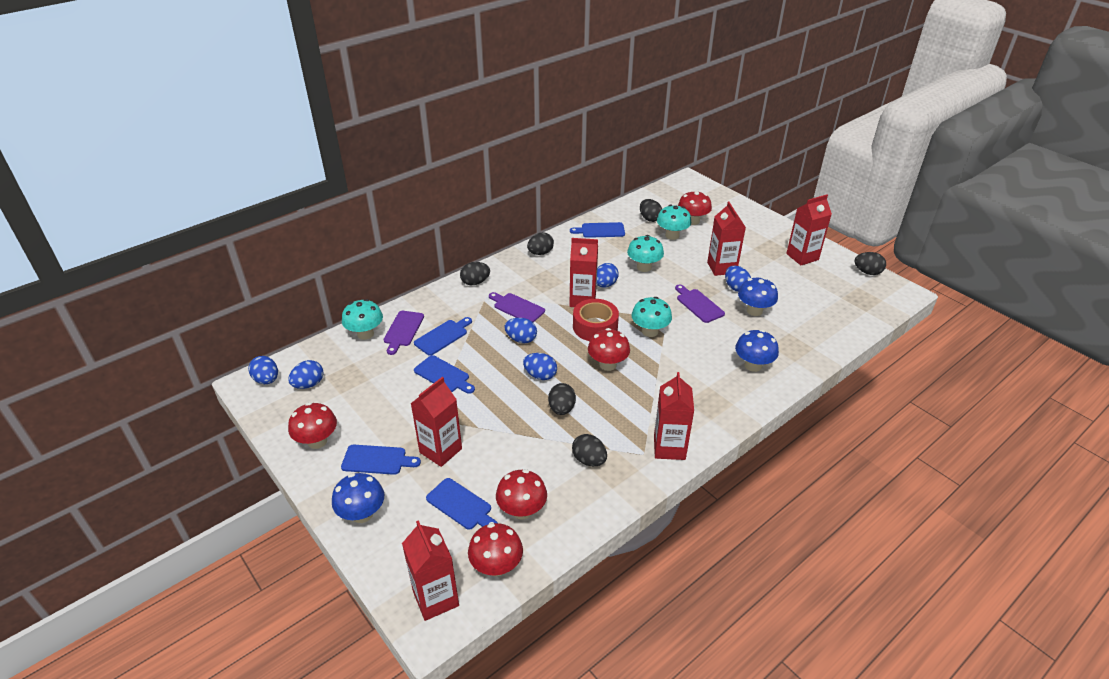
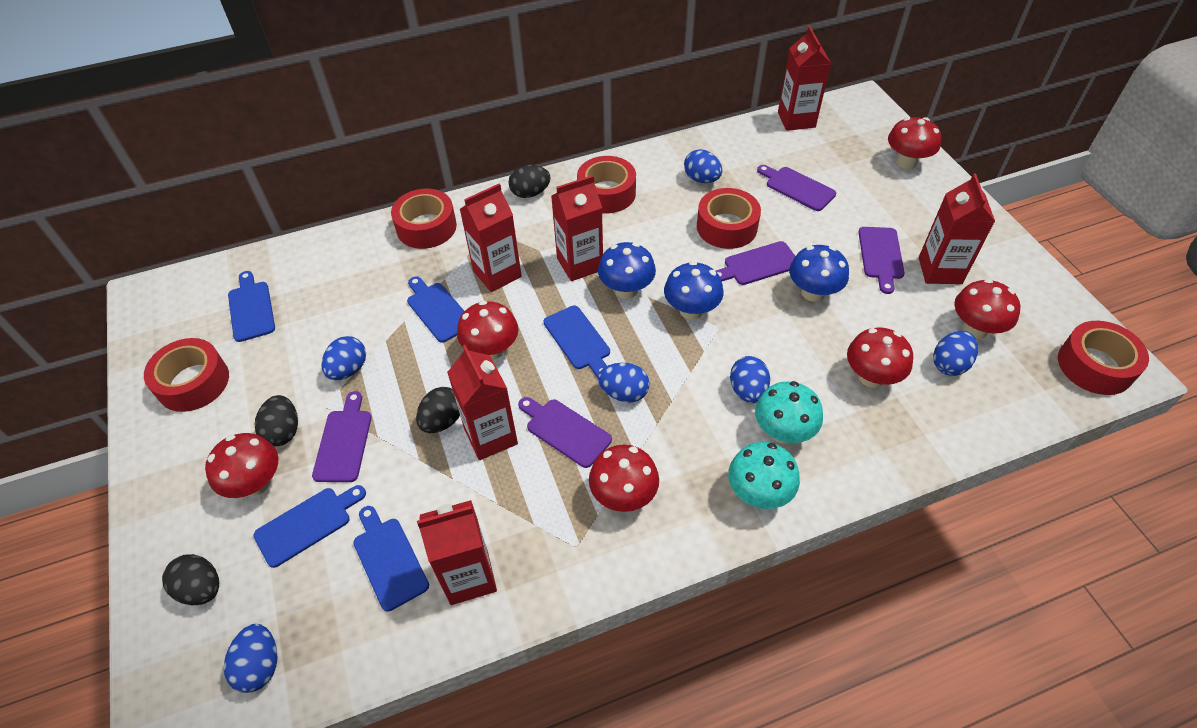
black egg: 6 -> 4
purple cutting board: 3 -> 5
red mushroom: 5 -> 6
red tape: 1 -> 5
turquoise mushroom: 4 -> 2

